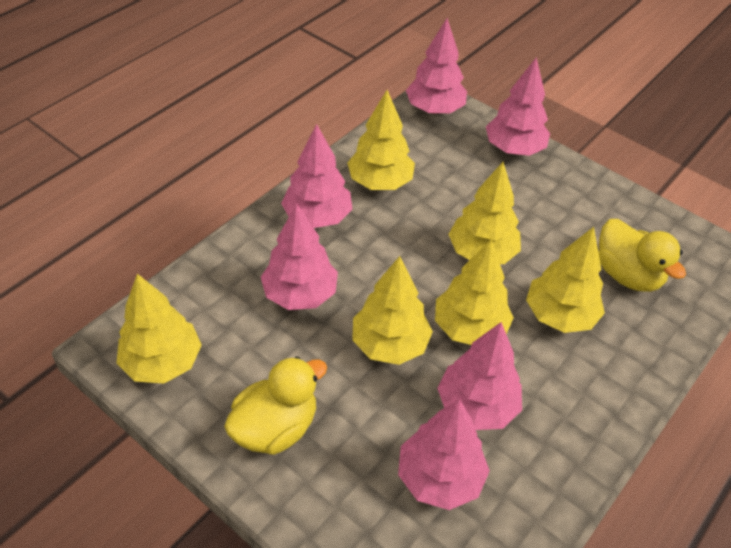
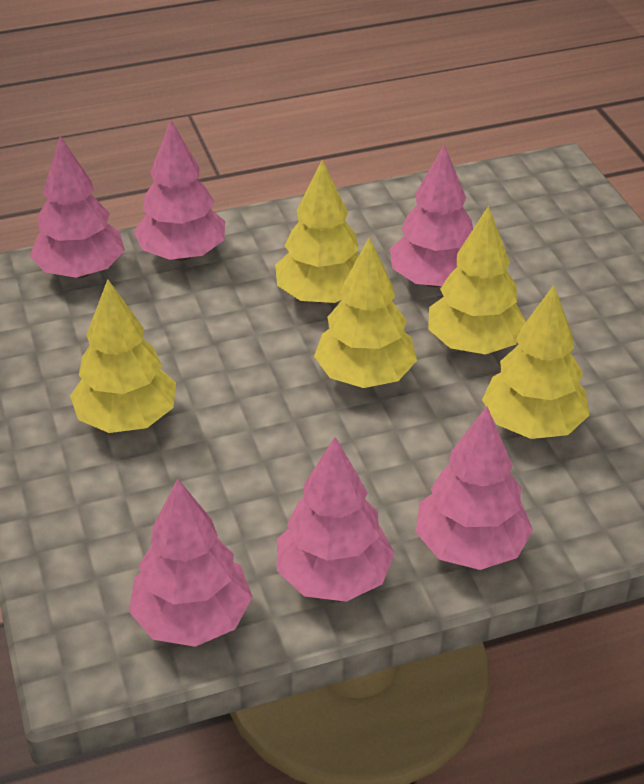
yellow duck: 2 -> 0
yellow tree: 6 -> 5

